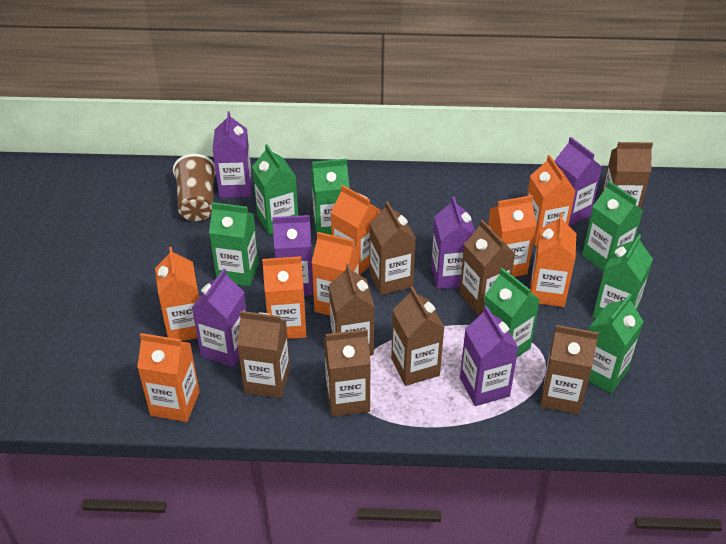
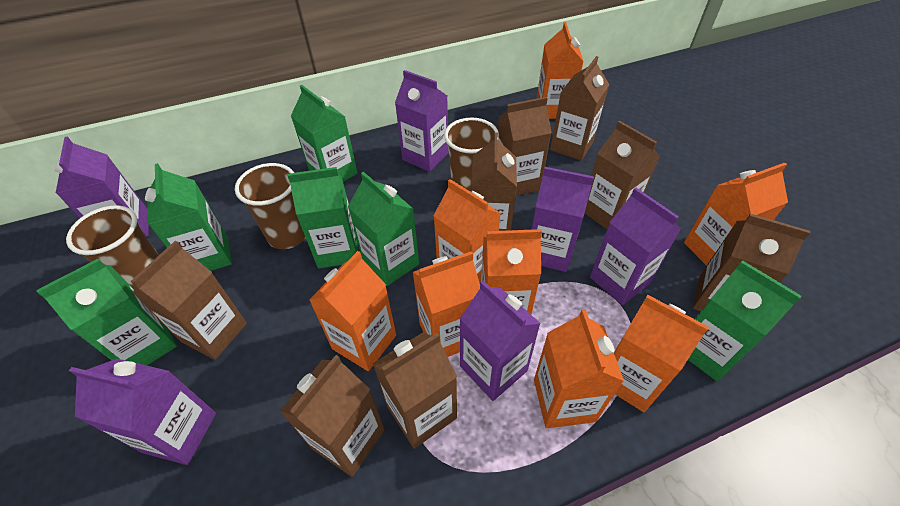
brown cup: 1 -> 3
green carton: 7 -> 6

